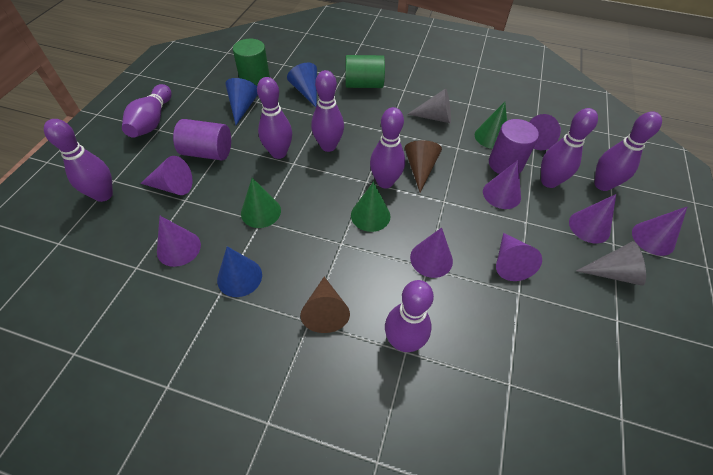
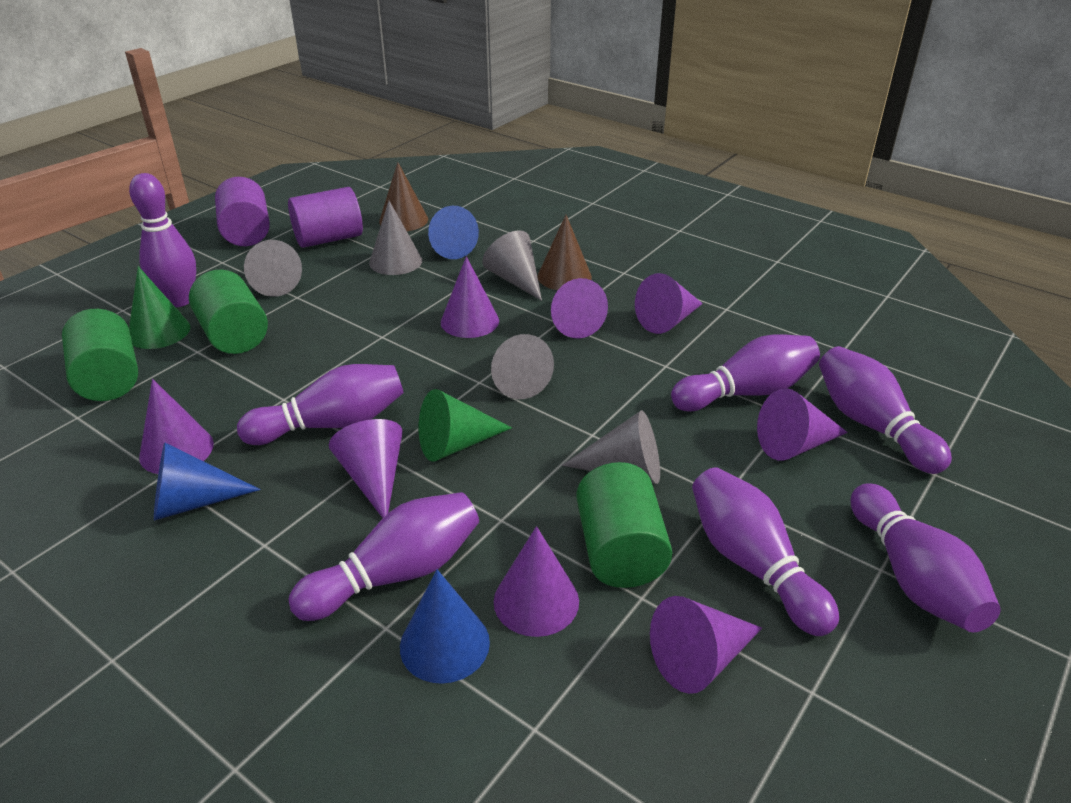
green cone: 3 -> 2
green cylinder: 2 -> 3
grey cone: 2 -> 5
purple bowling pin: 8 -> 7

